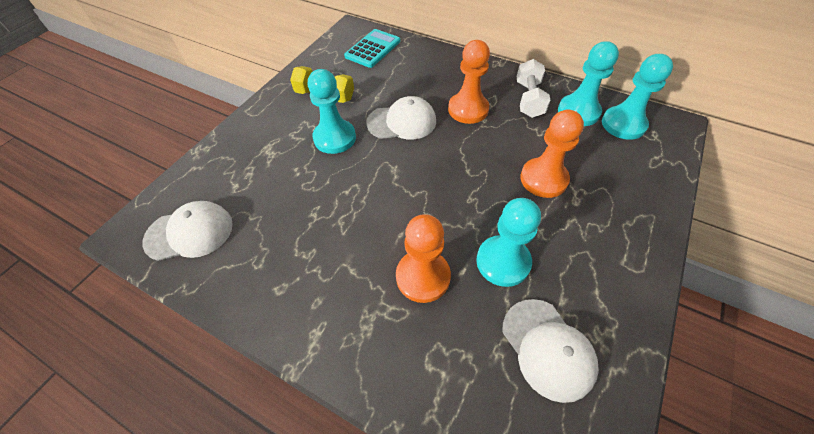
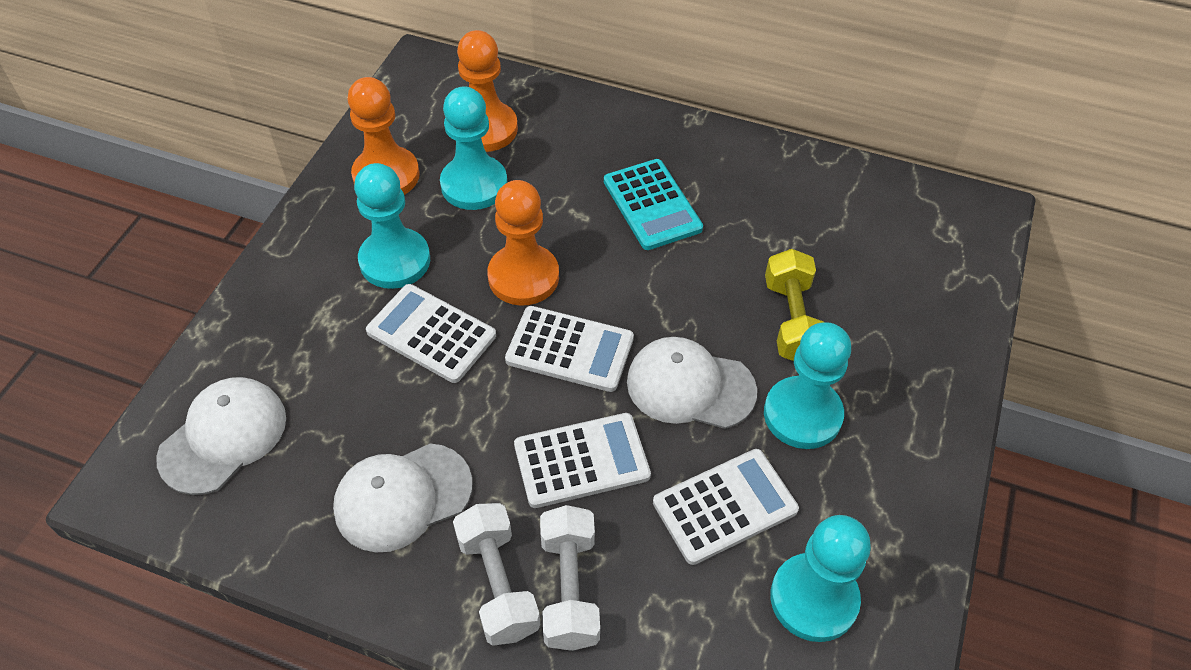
white calculator: 0 -> 4
white dumbbell: 1 -> 2

